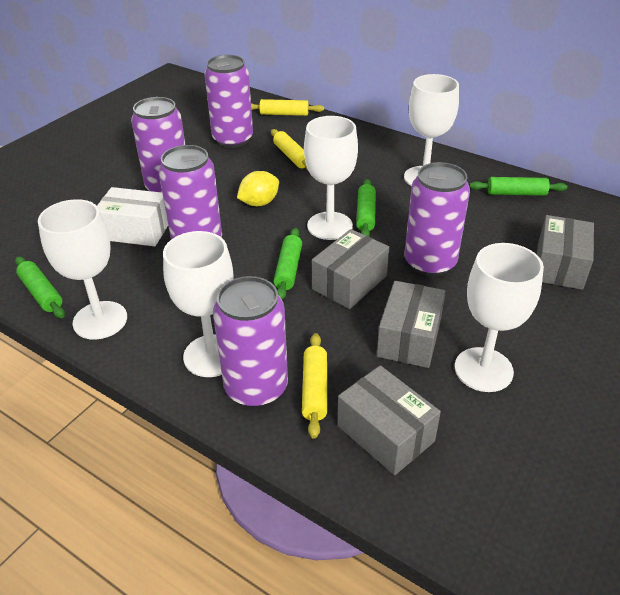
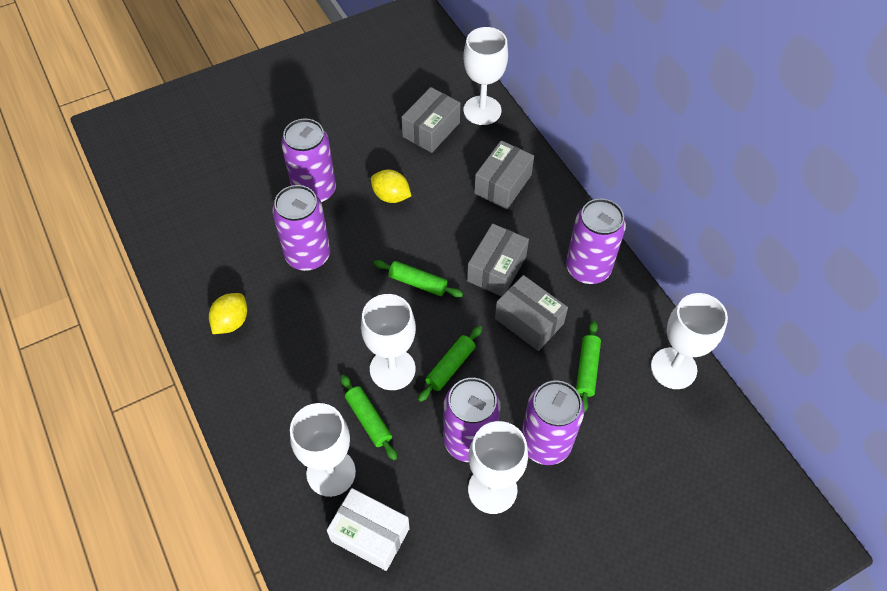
yellow lemon: 1 -> 2
yellow rolling pin: 3 -> 0

